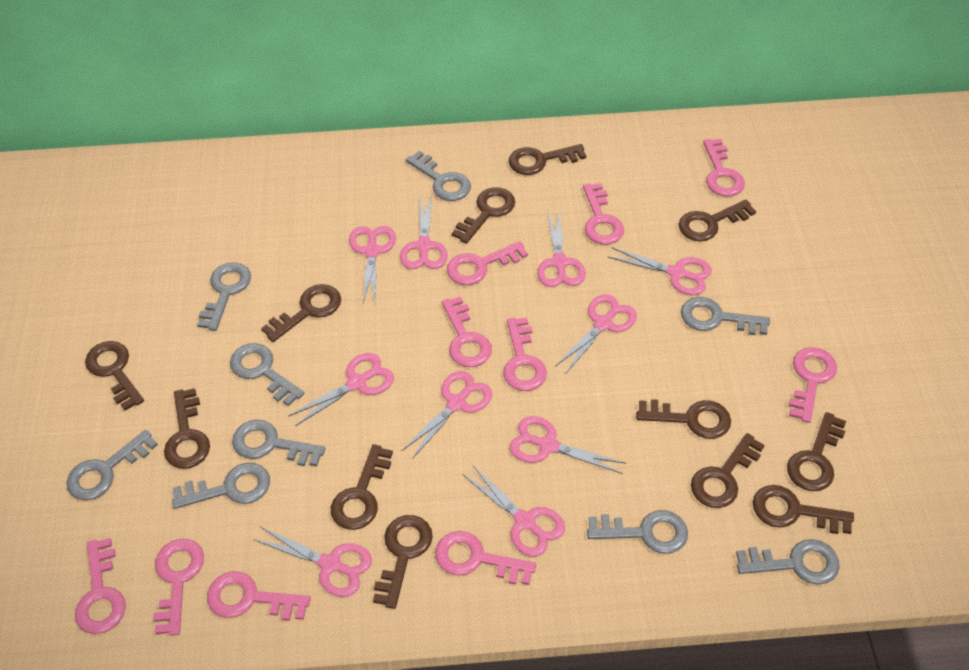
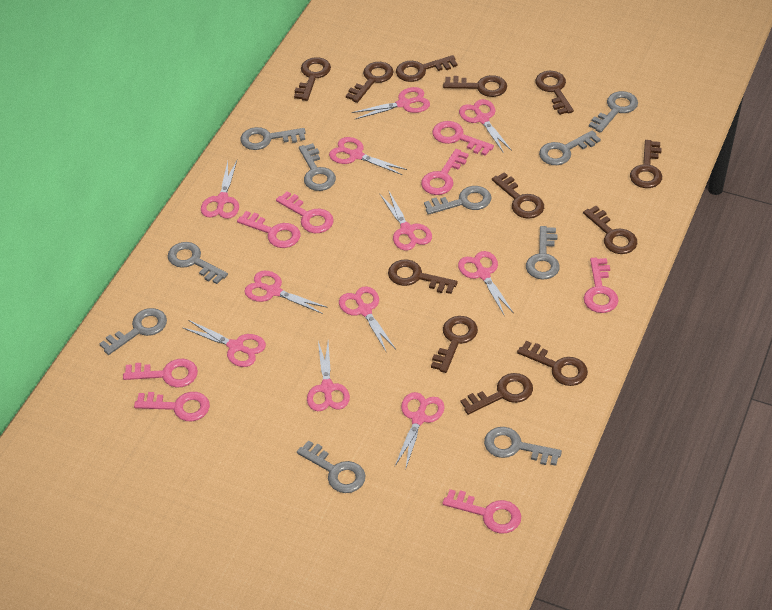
grey key: 9 -> 10
pink key: 10 -> 8
pink scissors: 10 -> 11

